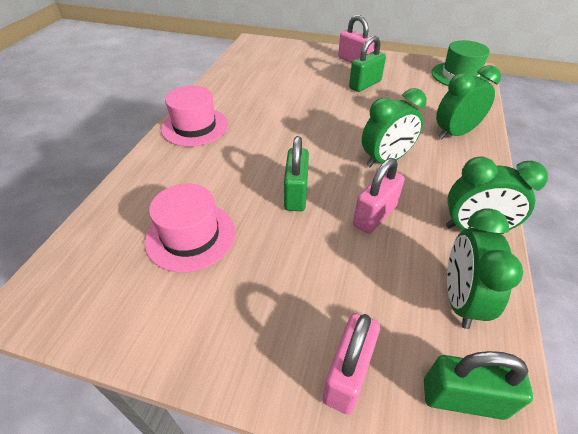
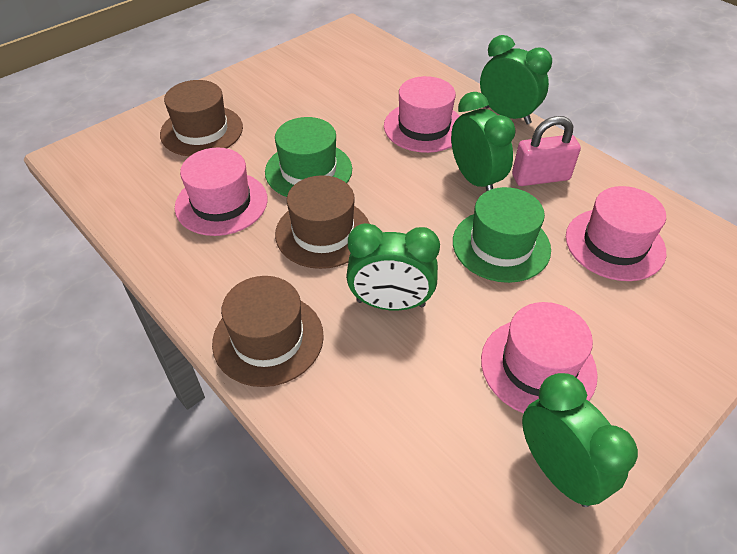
brown hat: 0 -> 3
green hat: 1 -> 2
green padlock: 3 -> 0
pink hat: 2 -> 4
pink padlock: 3 -> 1

